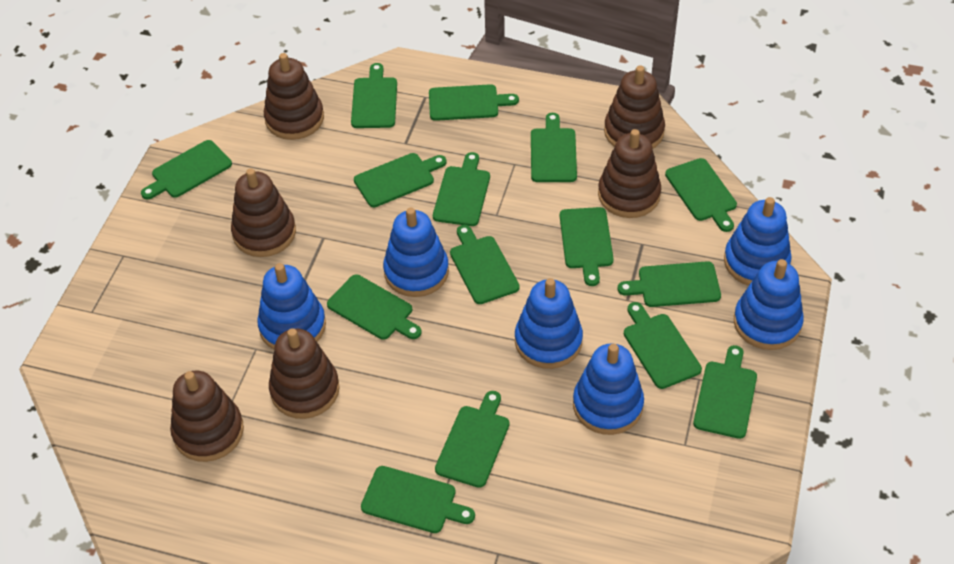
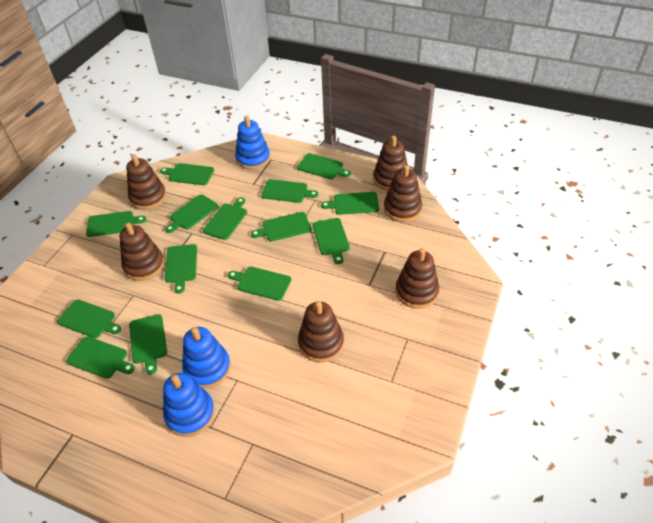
blue stacking toy: 6 -> 3
green cutting board: 15 -> 14

